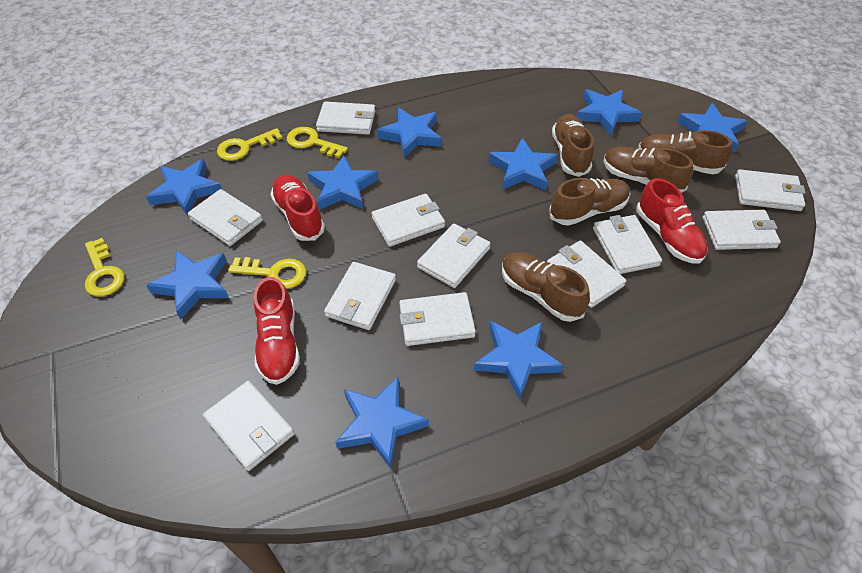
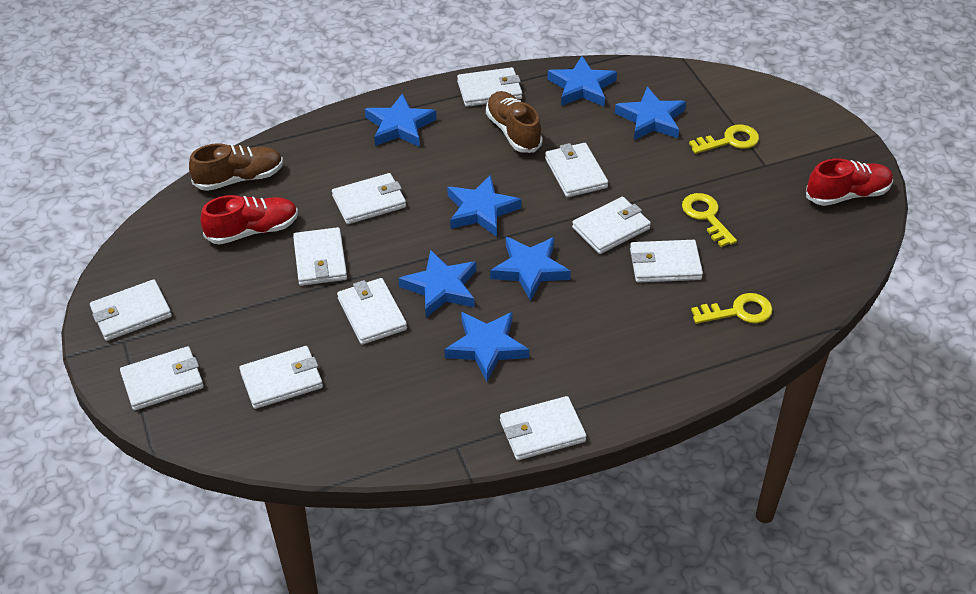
blue star: 9 -> 7
brown shoe: 5 -> 2
red shoe: 3 -> 2
yellow key: 4 -> 3

